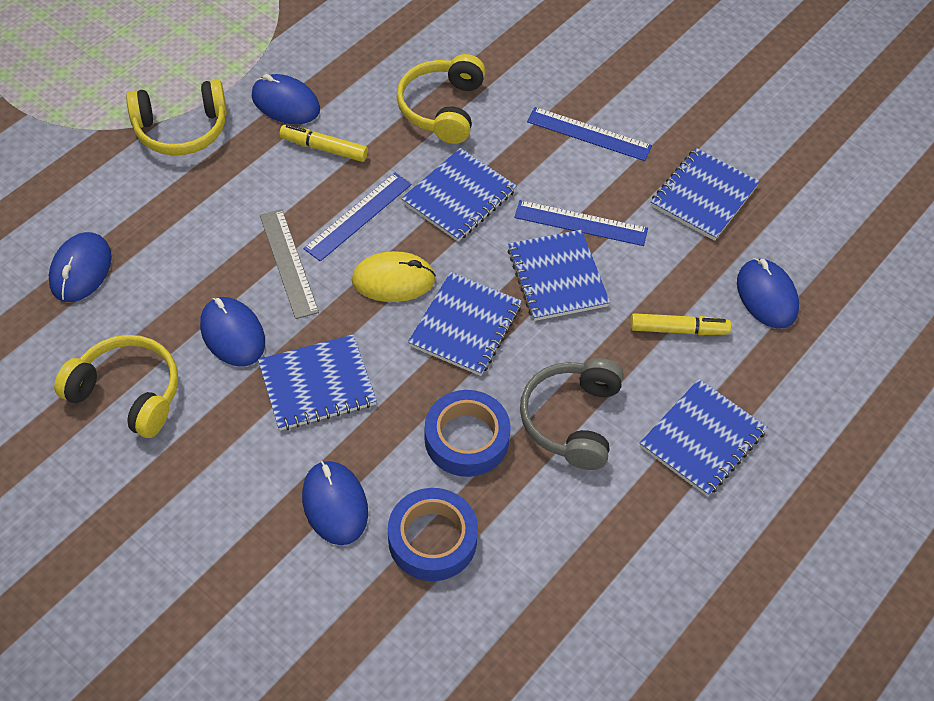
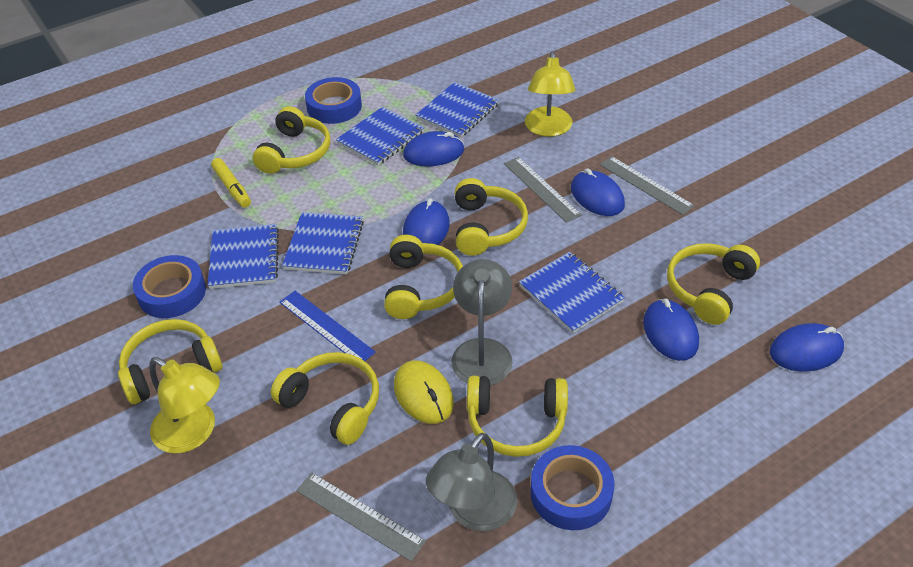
blue notebook: 6 -> 5
blue ruler: 3 -> 1
blue tape: 2 -> 3
grey headphones: 1 -> 0
grey lamp: 0 -> 2
grey ruler: 1 -> 3
yellow headphones: 3 -> 7
yellow lamp: 0 -> 2
yellow marker: 2 -> 1

